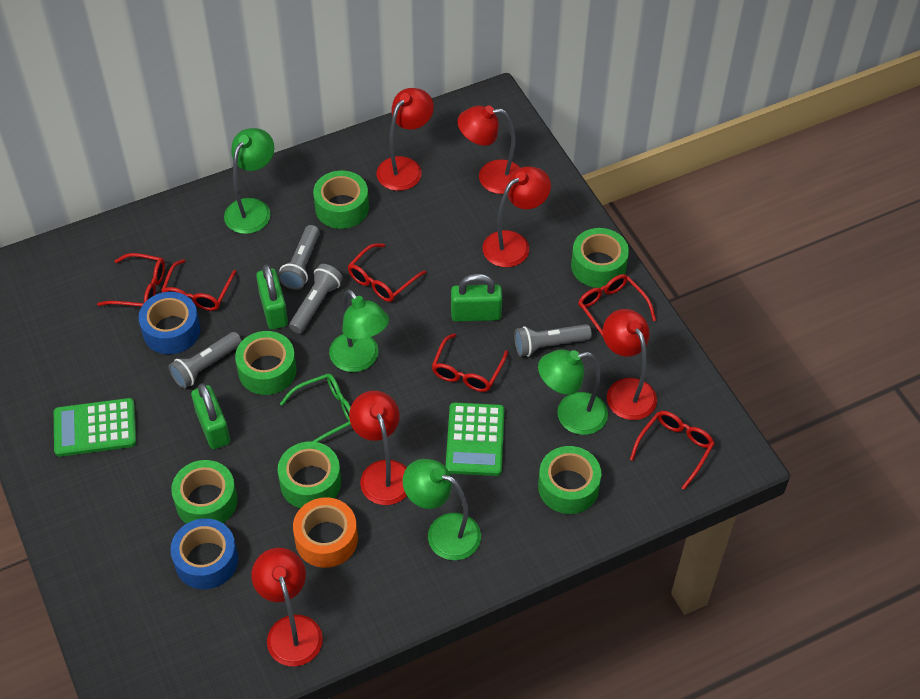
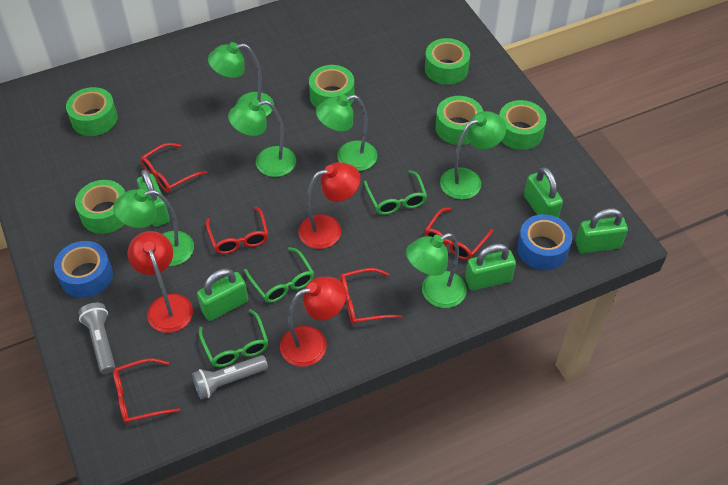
green calculator: 2 -> 0
green glasses: 1 -> 3
green lamp: 4 -> 6
green padlock: 3 -> 5
grey flashlight: 4 -> 2
orange tape: 1 -> 0
red glasses: 6 -> 5
red lamp: 6 -> 3

